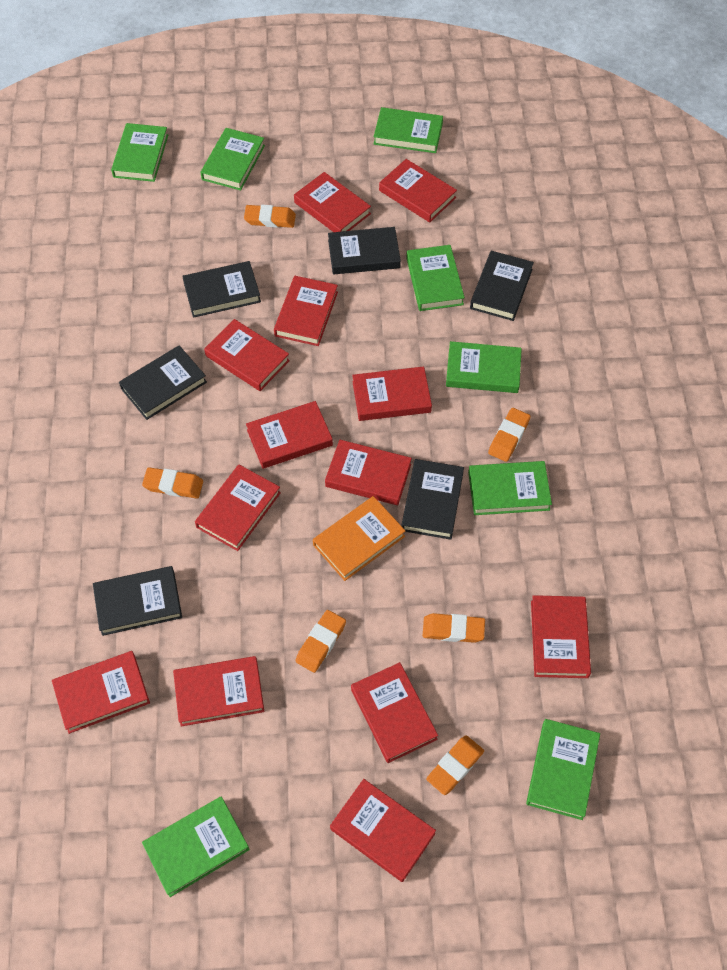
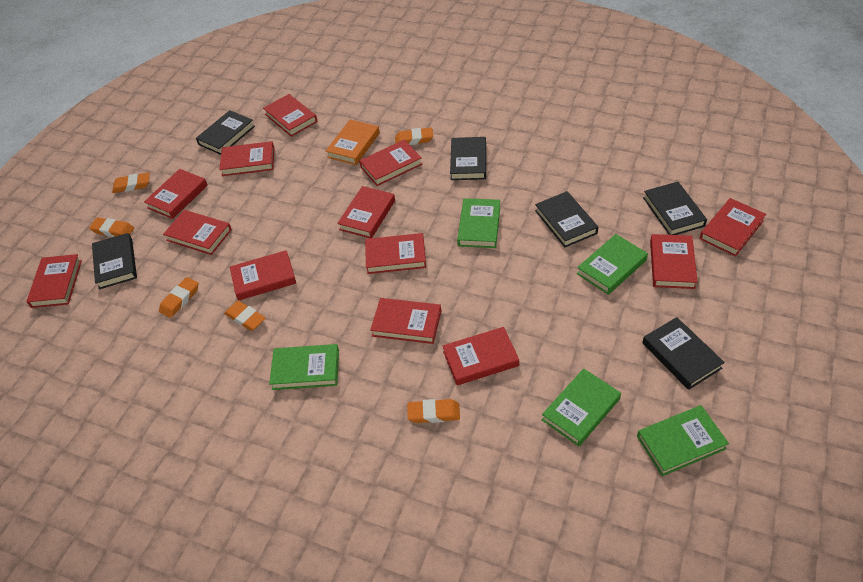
green book: 8 -> 5

